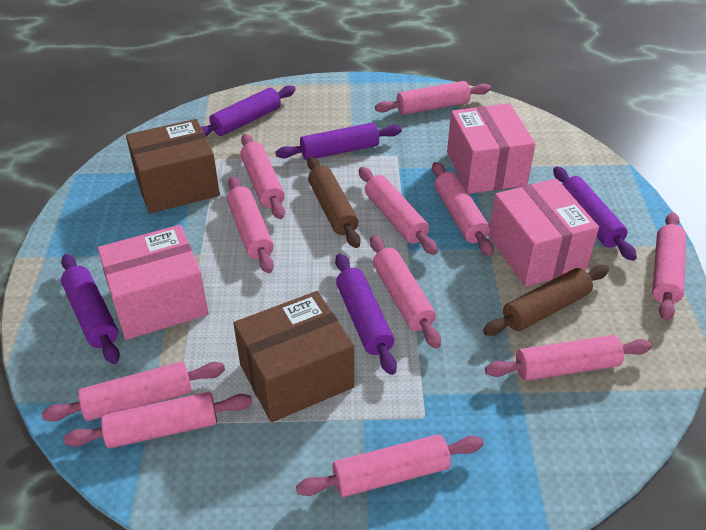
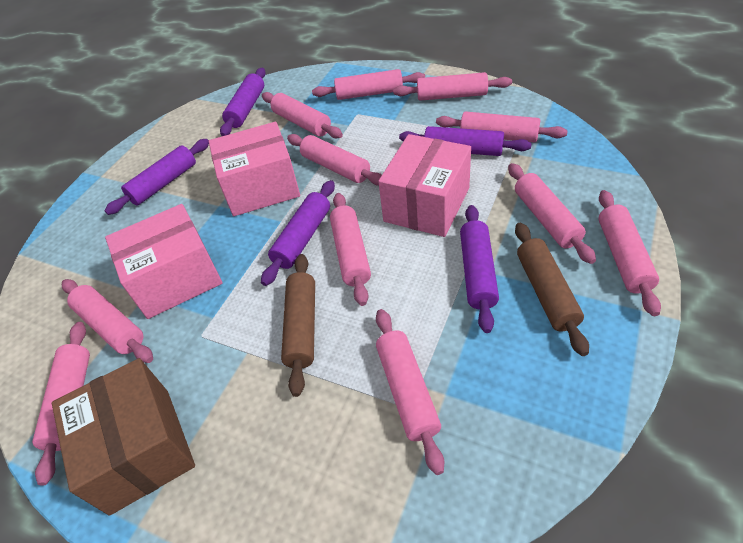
brown box: 2 -> 1

